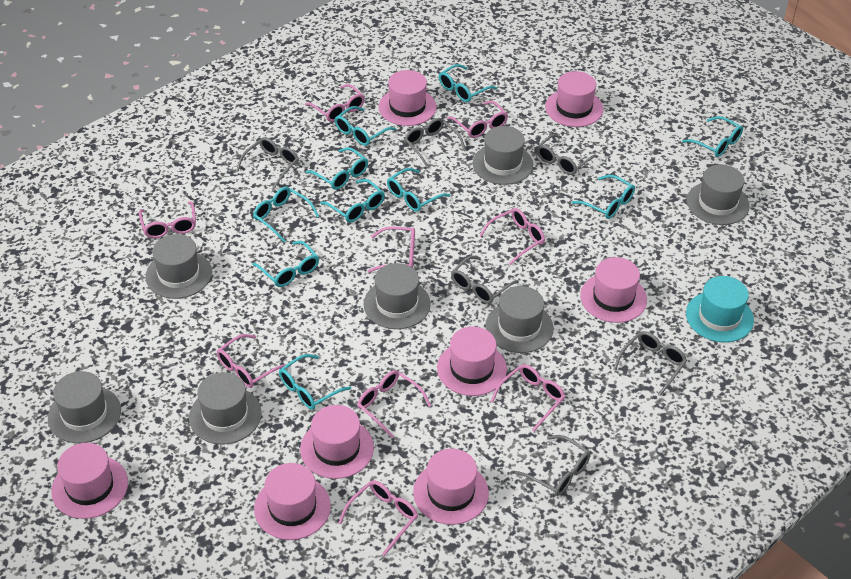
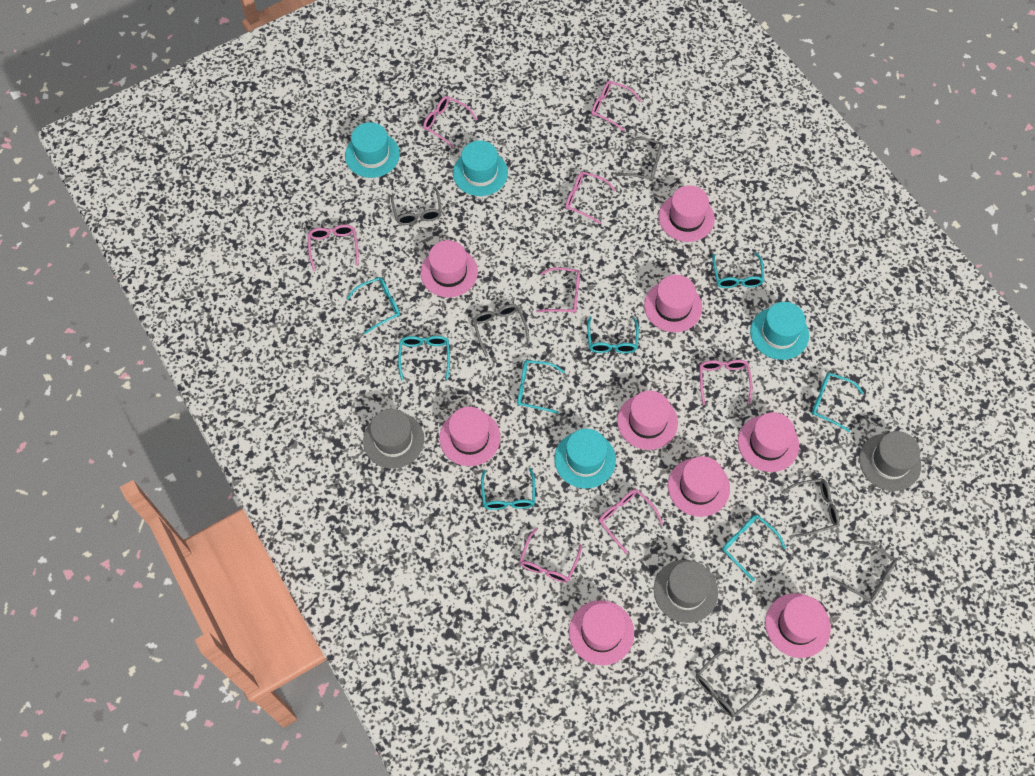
grey hat: 7 -> 3
pink glasses: 9 -> 8
pink hat: 8 -> 9
turquoise glasses: 10 -> 8
turquoise hat: 1 -> 4

